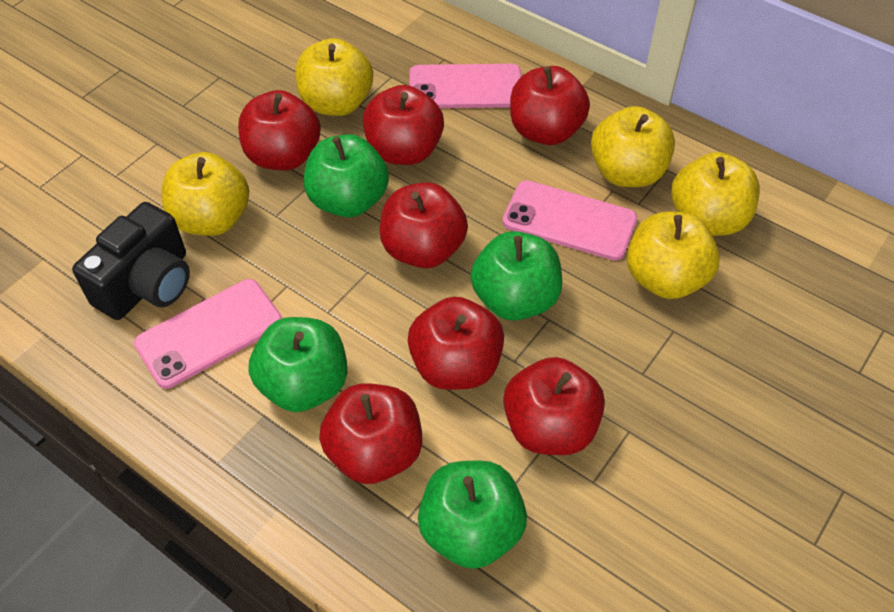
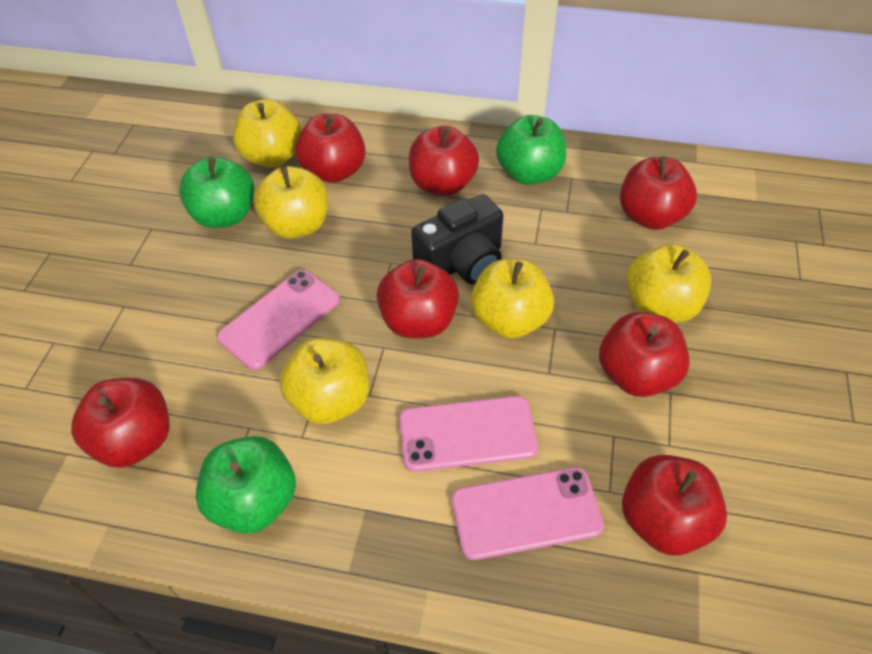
green apple: 4 -> 3

